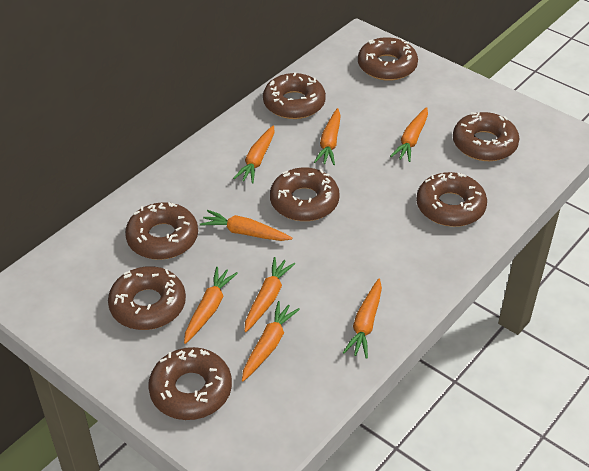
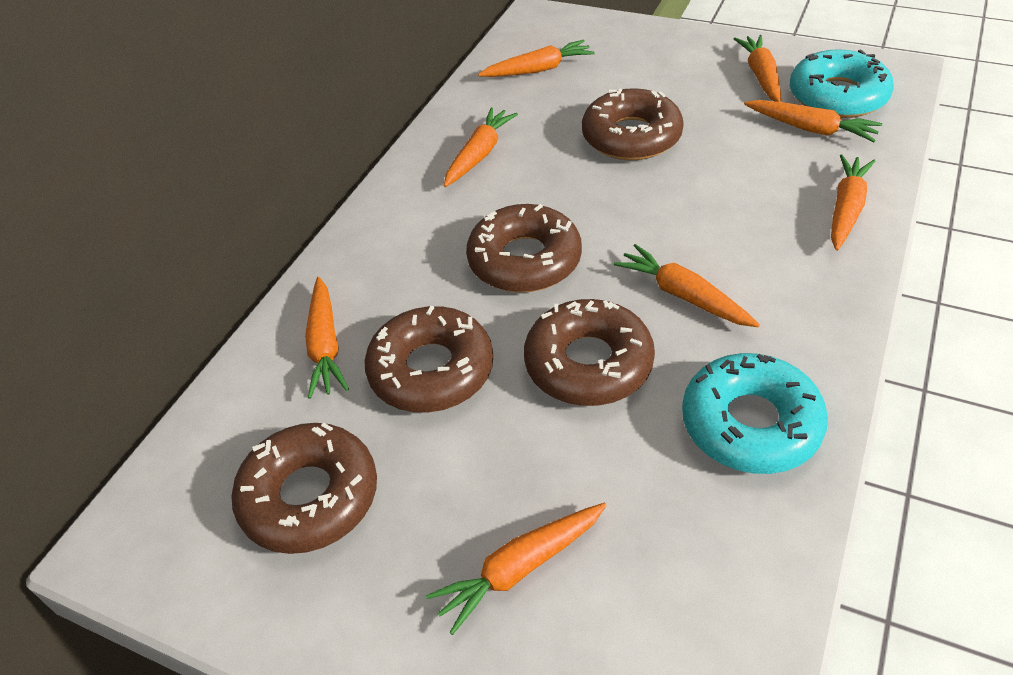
brown donut: 8 -> 5
turquoise donut: 0 -> 2

